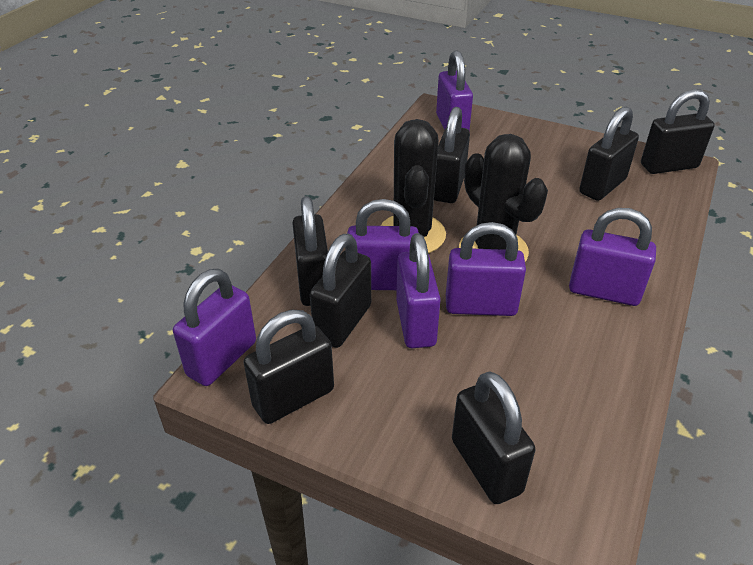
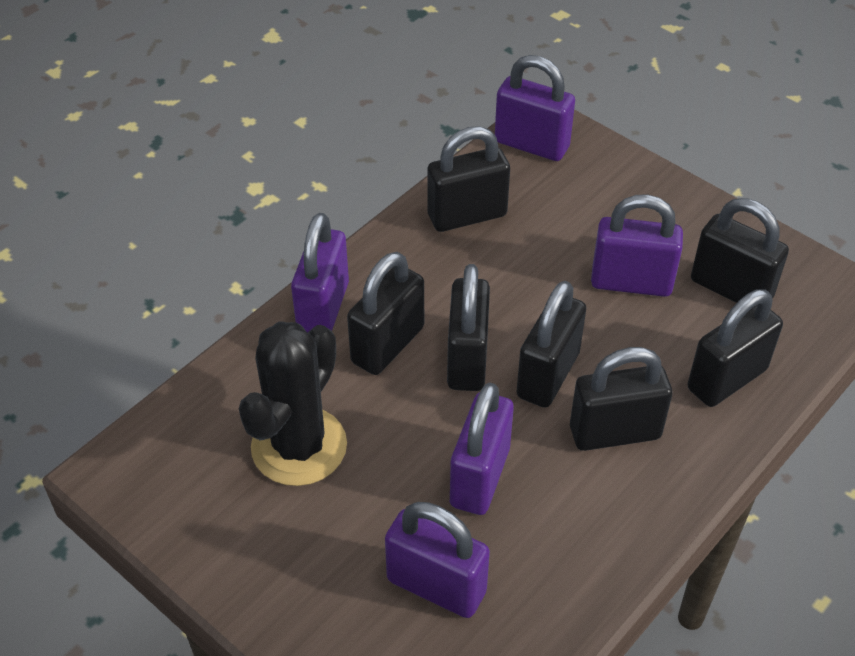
black cactus: 2 -> 1
purple padlock: 6 -> 5

